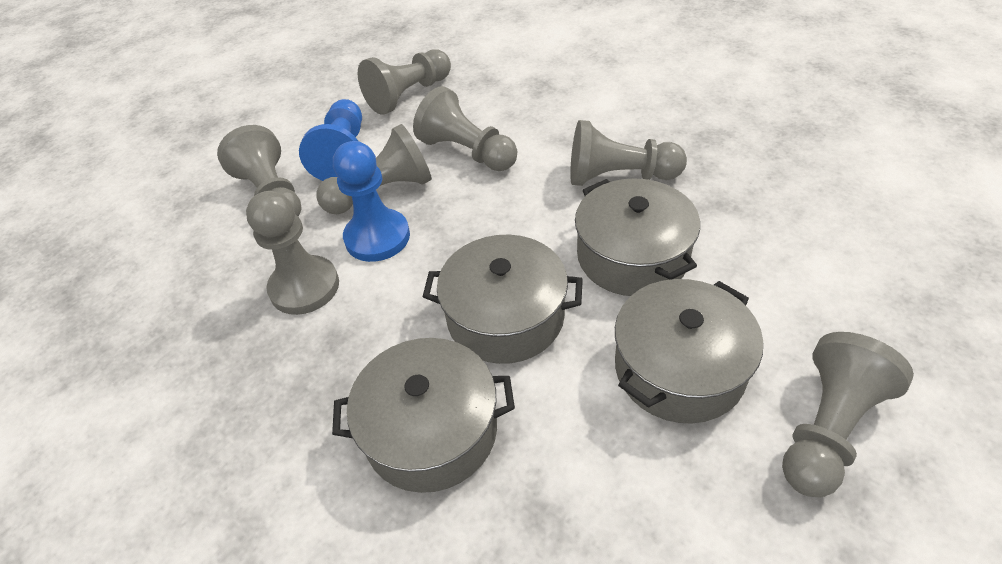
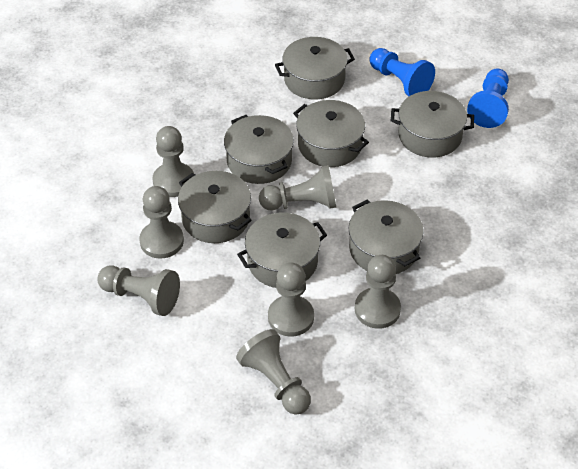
grey pot: 4 -> 7

